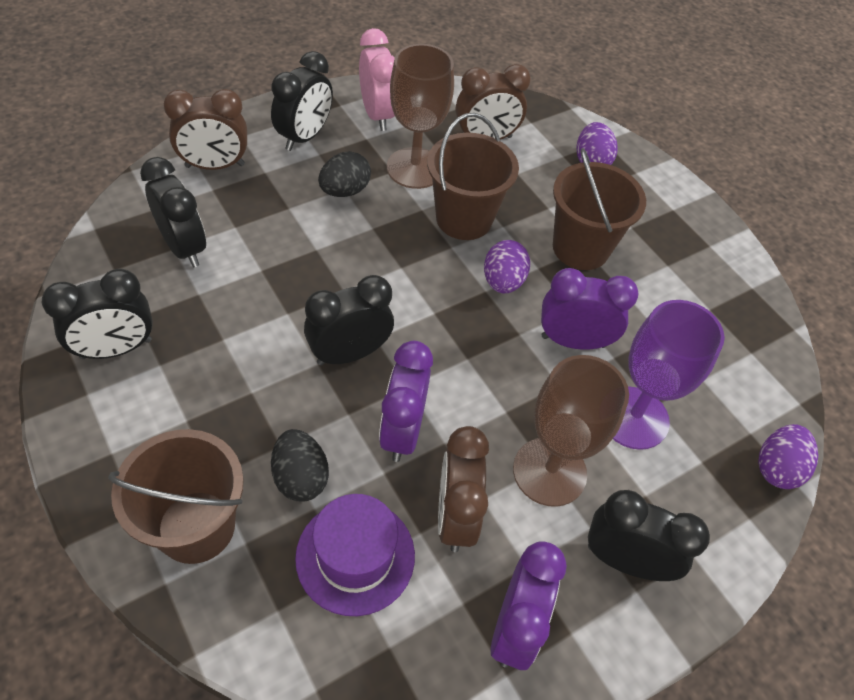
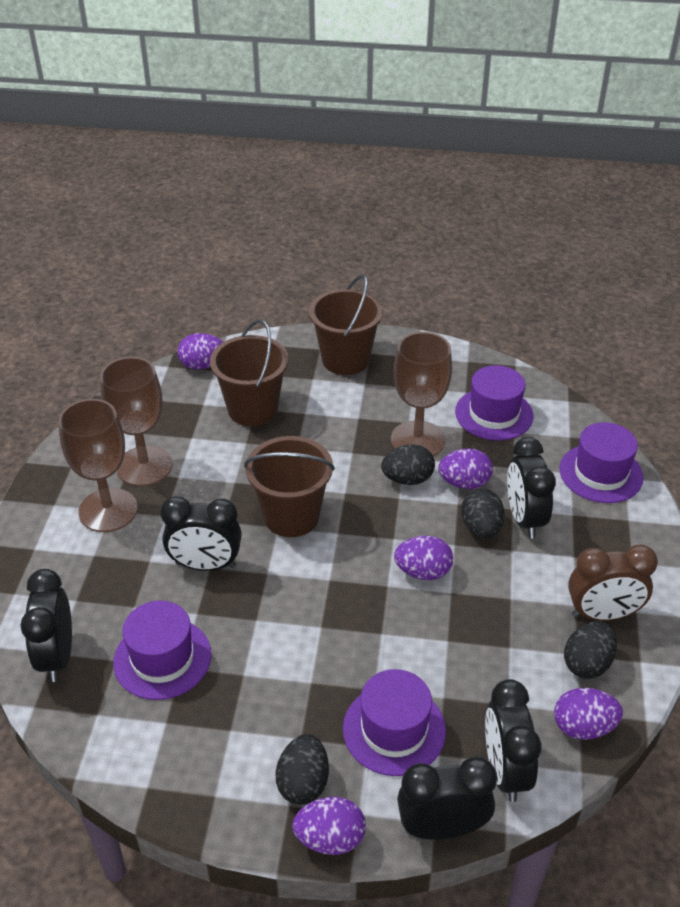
black egg: 2 -> 4
brown clock: 3 -> 1
brown goblet: 2 -> 3
pink clock: 1 -> 0
purple clock: 3 -> 0
purple egg: 3 -> 5
purple goblet: 1 -> 0
purple hat: 1 -> 4

